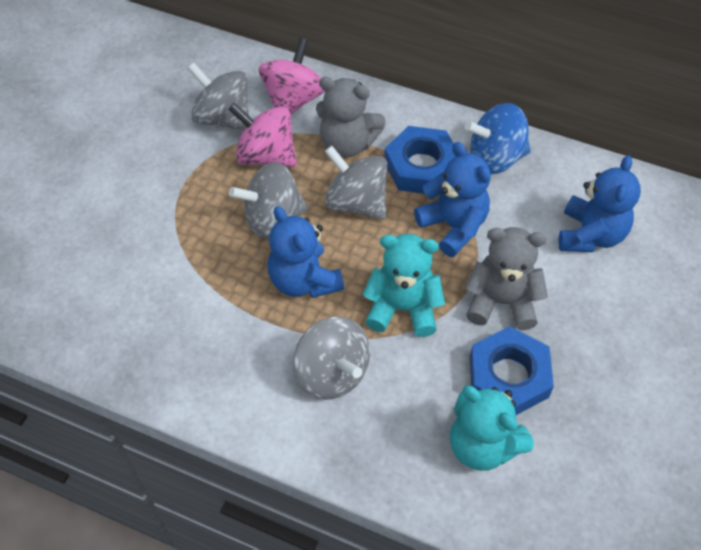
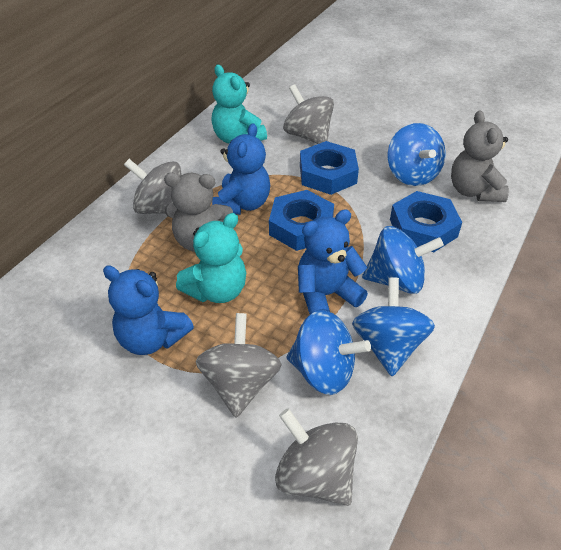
blue nut: 2 -> 3
blue spinning top: 1 -> 4
pink spinning top: 2 -> 0

